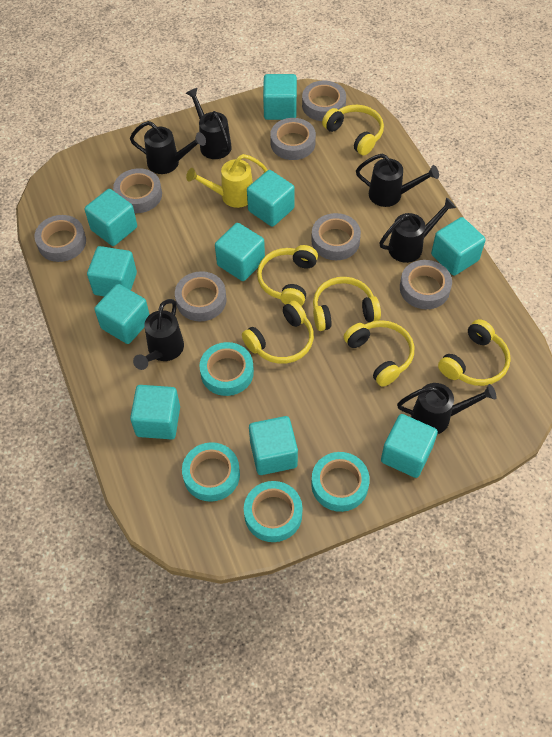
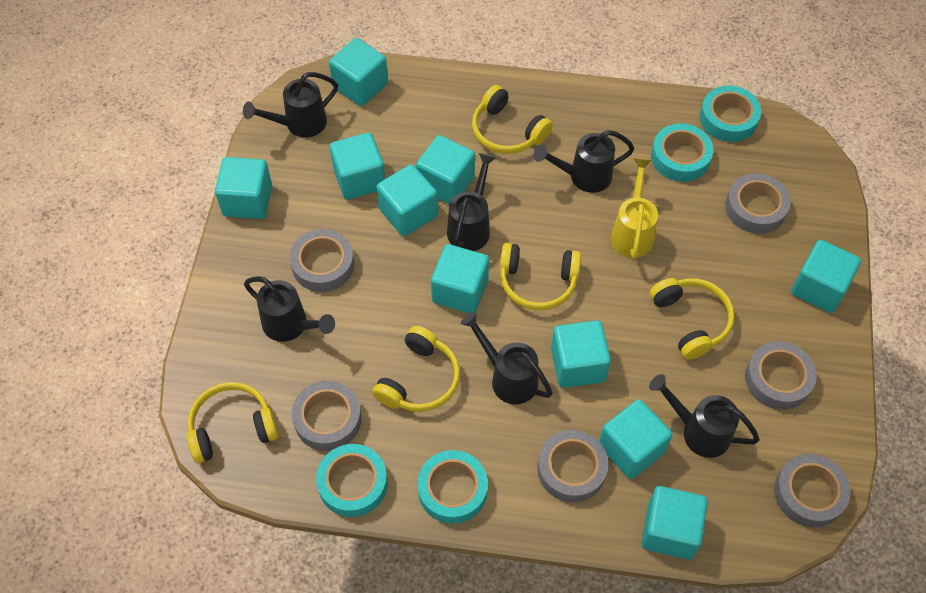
grey tape: 7 -> 6
yellow headphones: 6 -> 5

